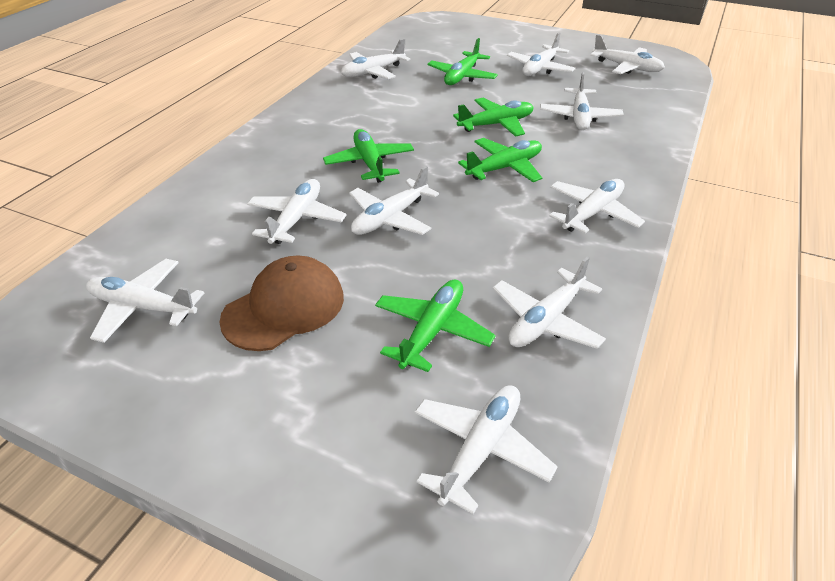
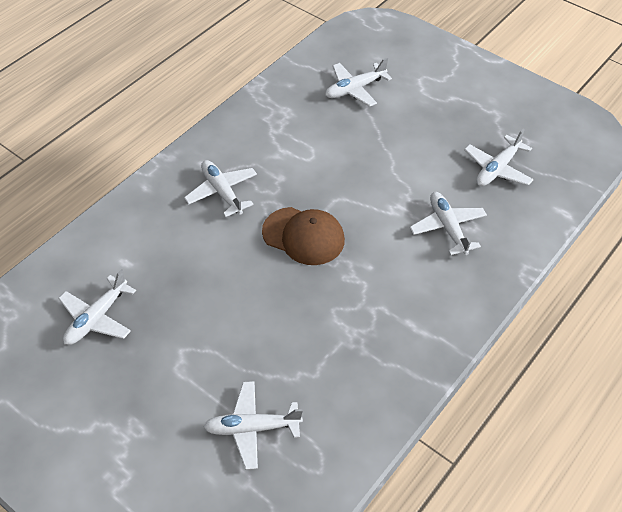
green plane: 5 -> 0
white plane: 10 -> 6

